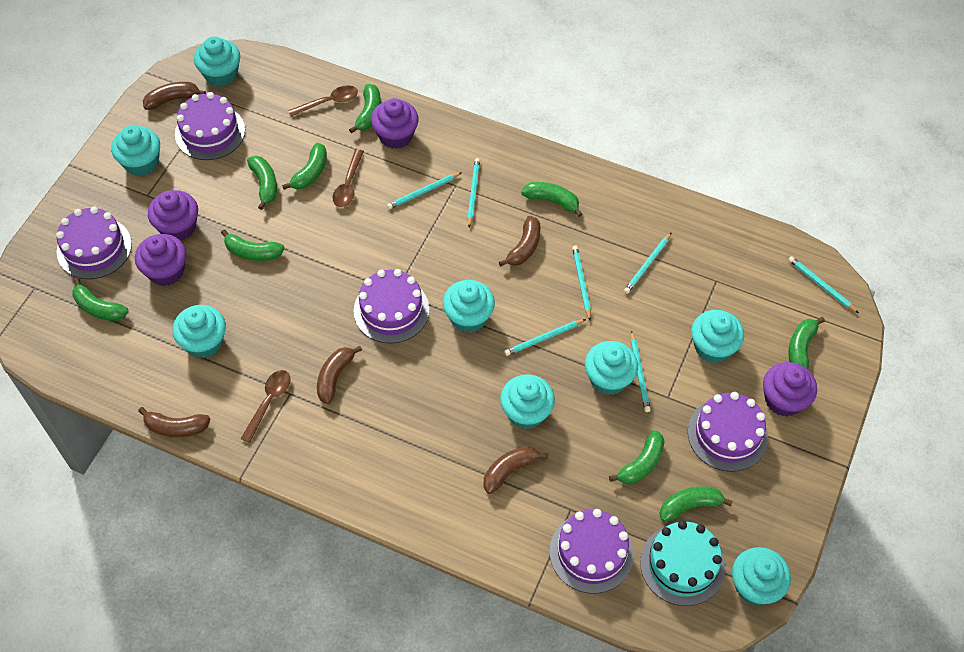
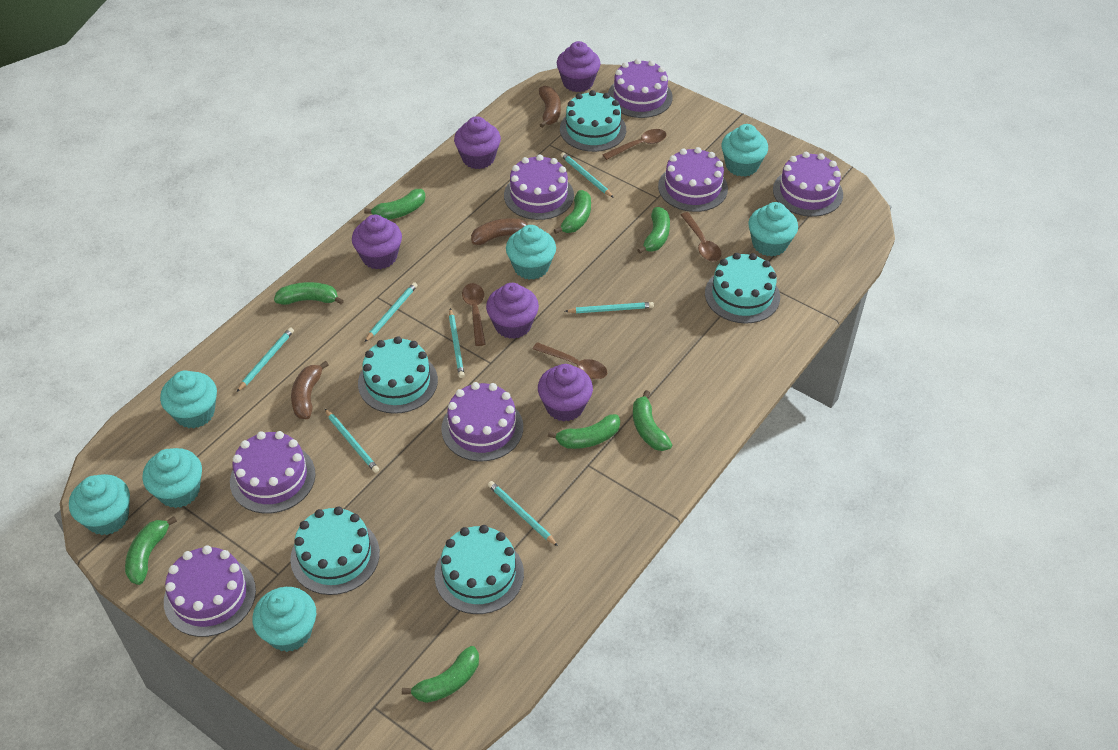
brown banana: 5 -> 3
brown spoon: 3 -> 4
green banana: 9 -> 8
purple cake: 5 -> 7
purple cupcake: 4 -> 5
turquoise cake: 1 -> 5
turquoise cupcake: 8 -> 7

